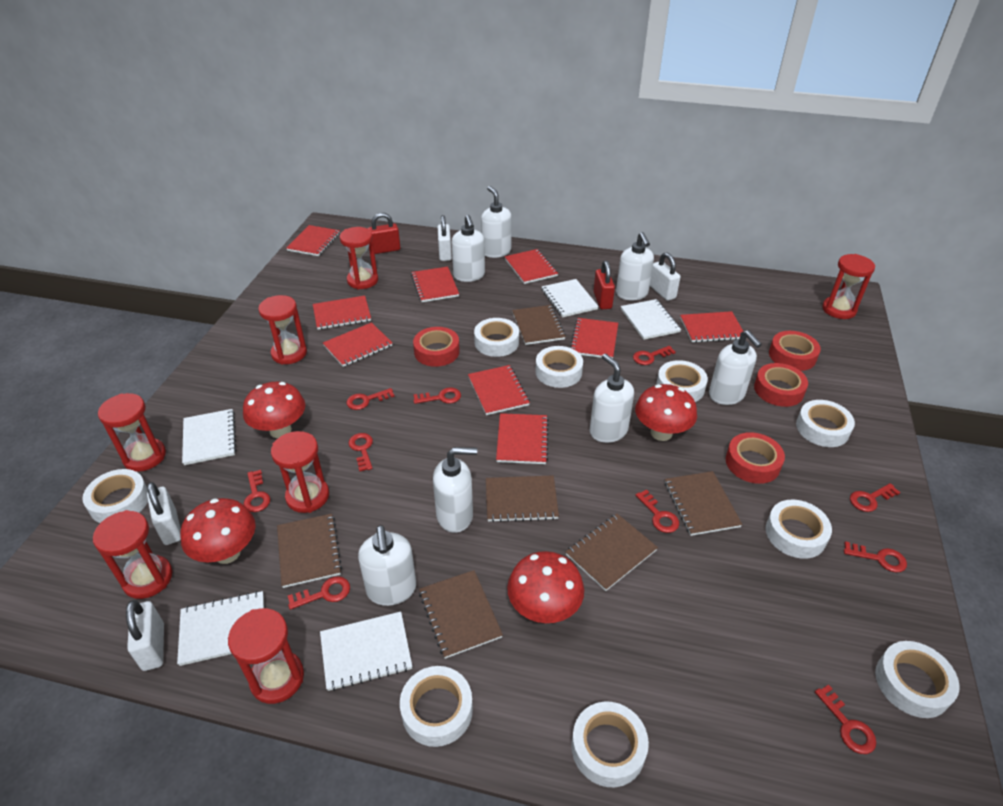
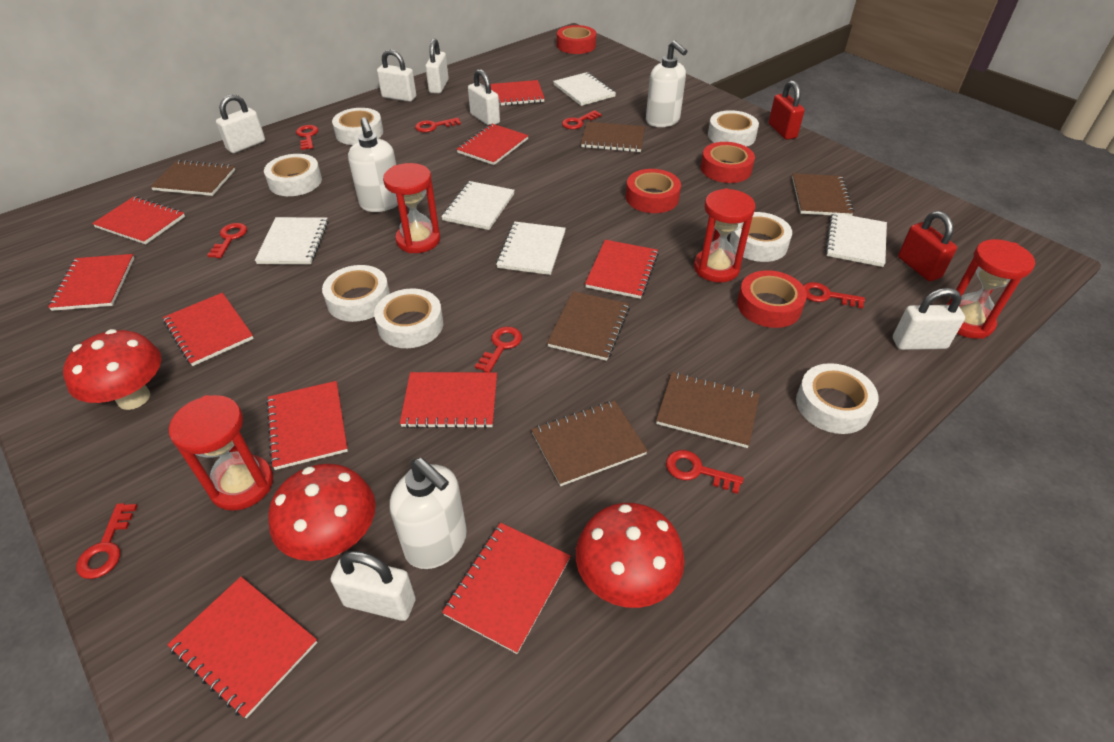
red hourglass: 7 -> 4
red key: 10 -> 8
red mushroom: 4 -> 3
red notebook: 9 -> 10
white padlock: 4 -> 6
white soap dispenser: 7 -> 3
white tape: 9 -> 7

